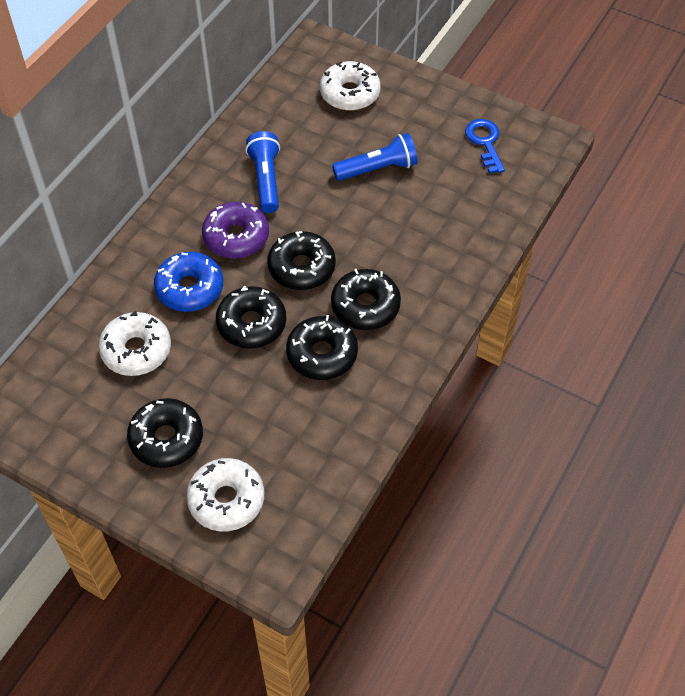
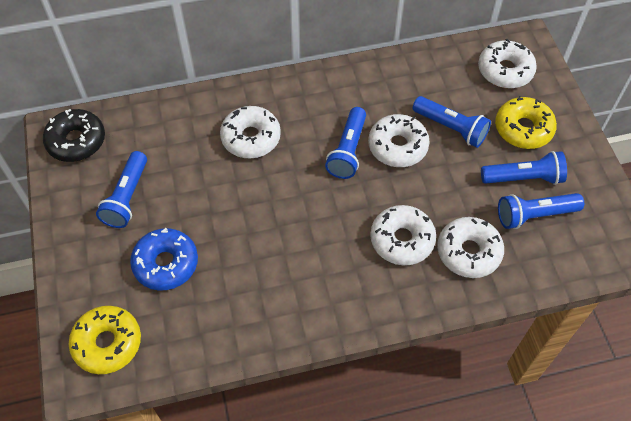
black donut: 5 -> 1
blue flashlight: 2 -> 5
blue key: 1 -> 0
purple donut: 1 -> 0
white donut: 3 -> 5
yellow donut: 0 -> 2

